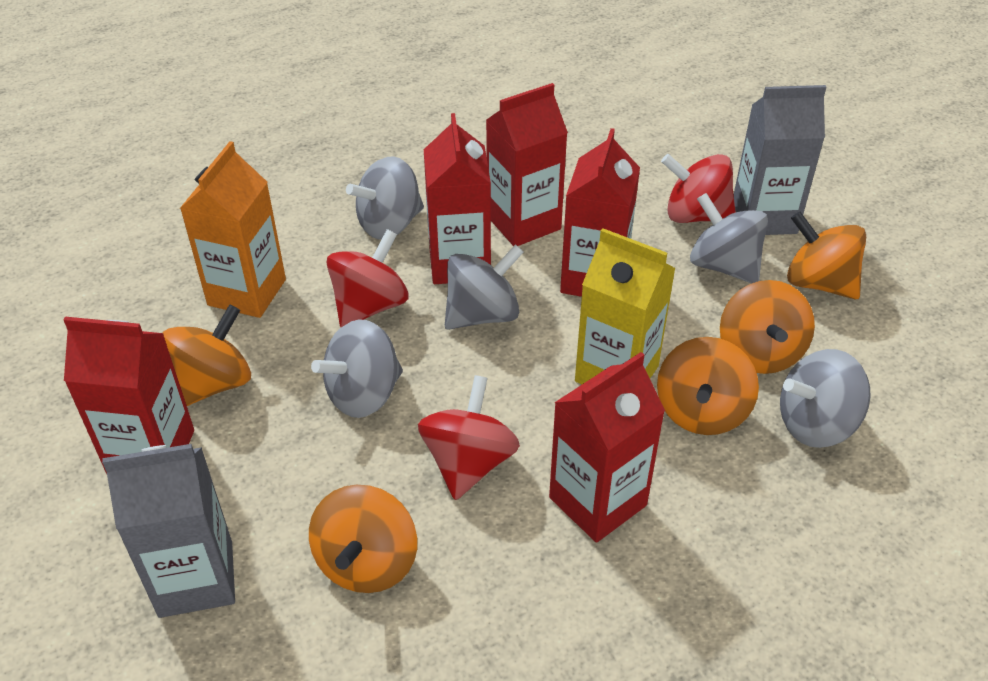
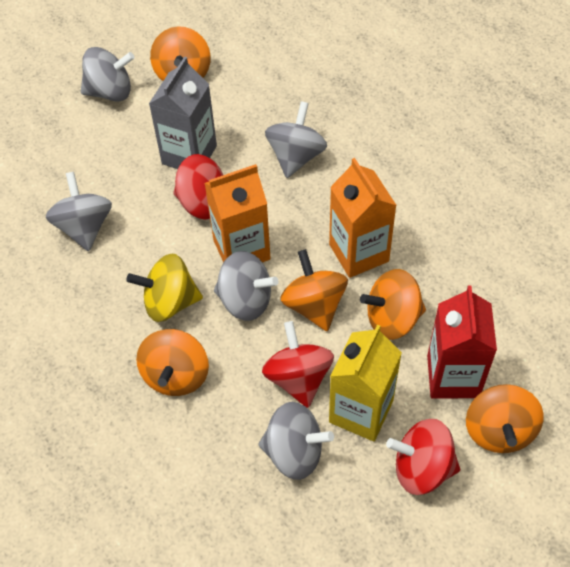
grey carton: 2 -> 1
orange carton: 1 -> 2
red carton: 5 -> 1
yellow spinning top: 0 -> 1

